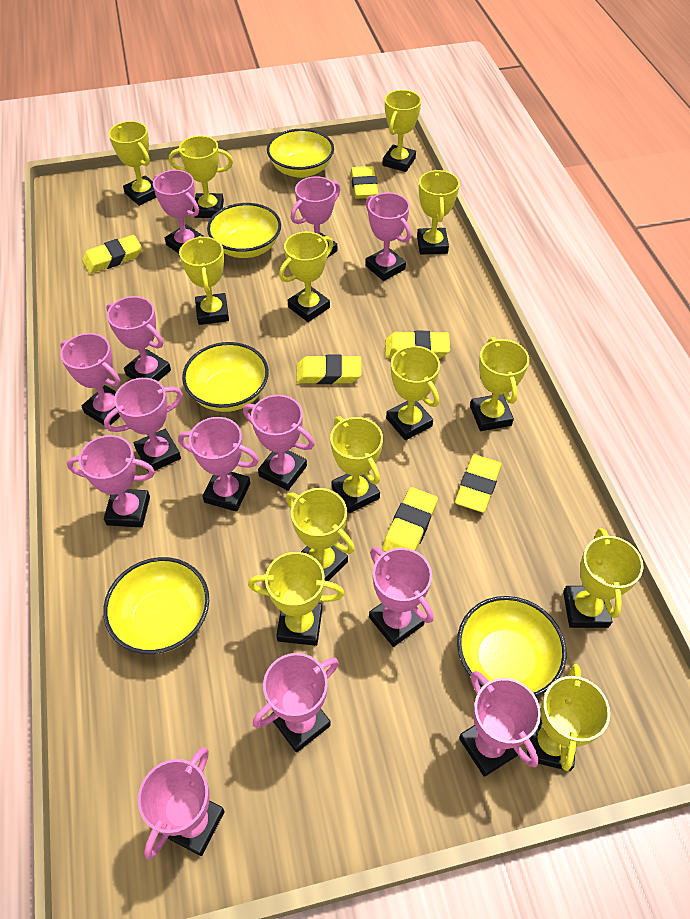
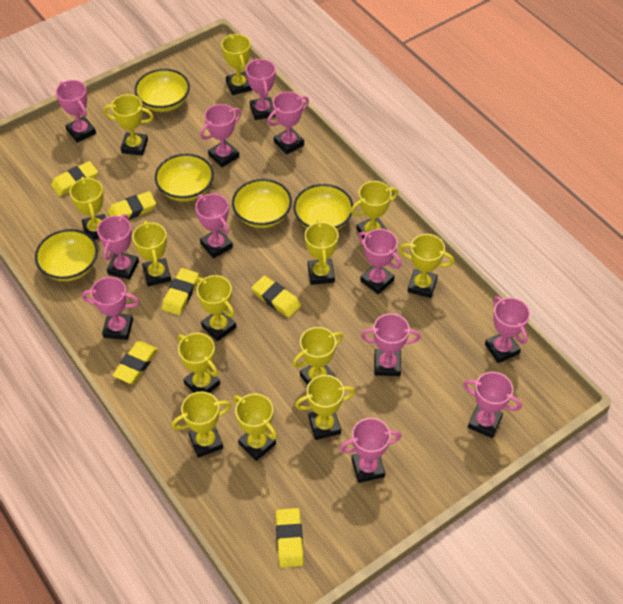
pink trophy: 13 -> 12

